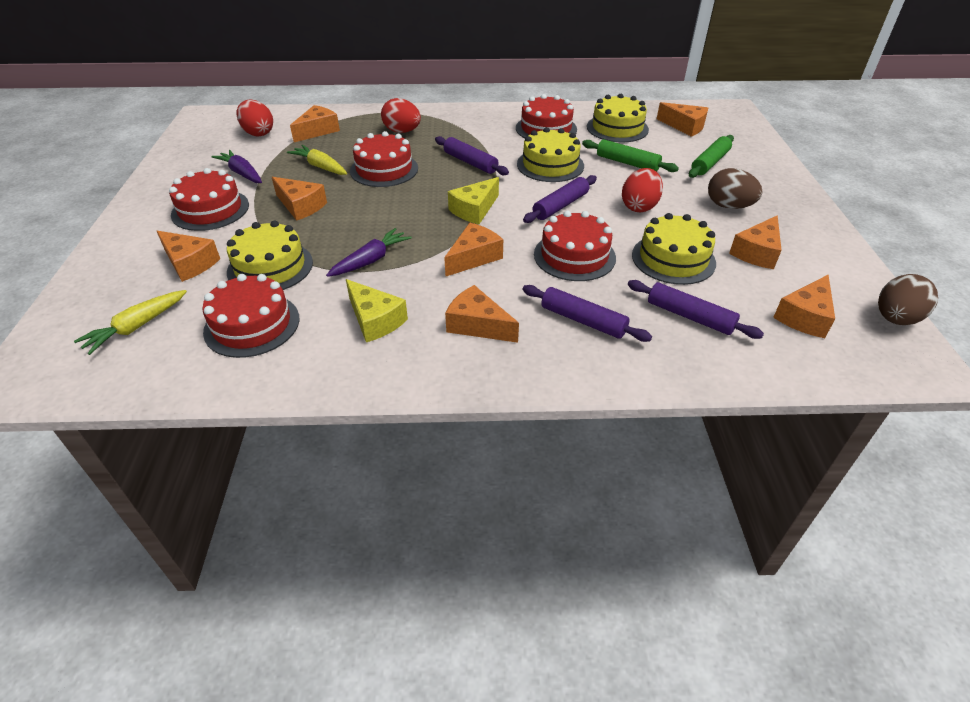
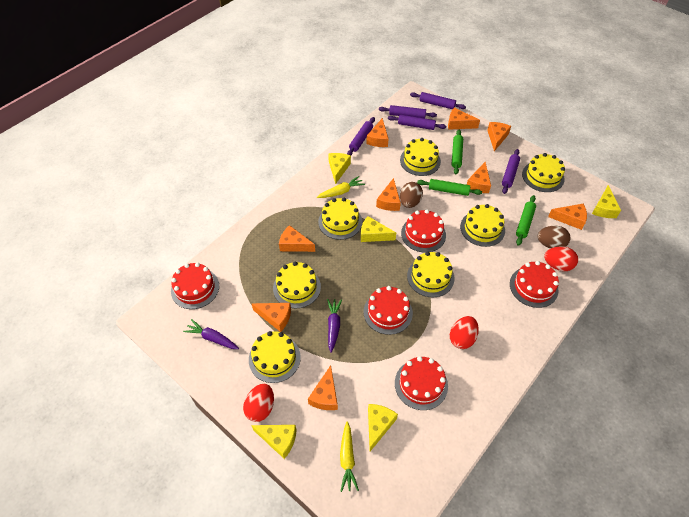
green rolling pin: 2 -> 3
orange cheese: 8 -> 9
purple rolling pin: 4 -> 5
yellow cake: 4 -> 7
yellow cheese: 2 -> 5

